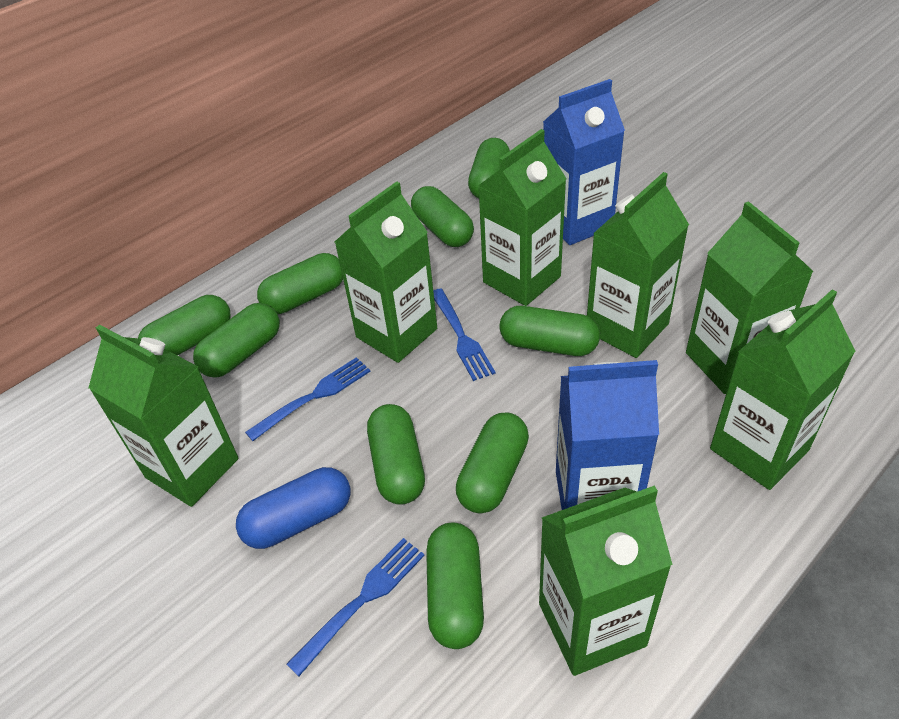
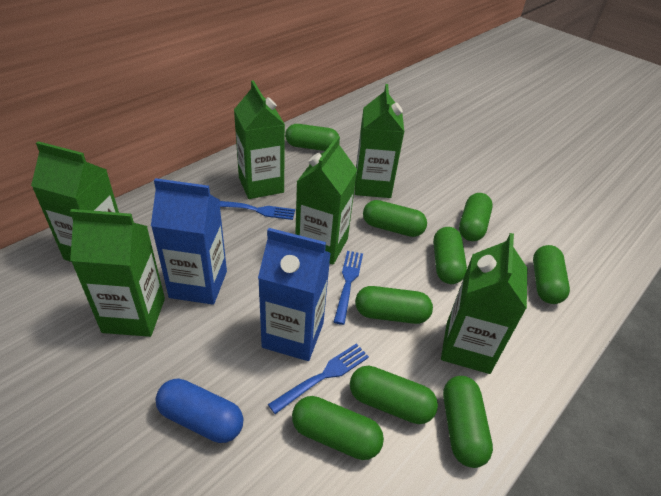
green carton: 7 -> 6

